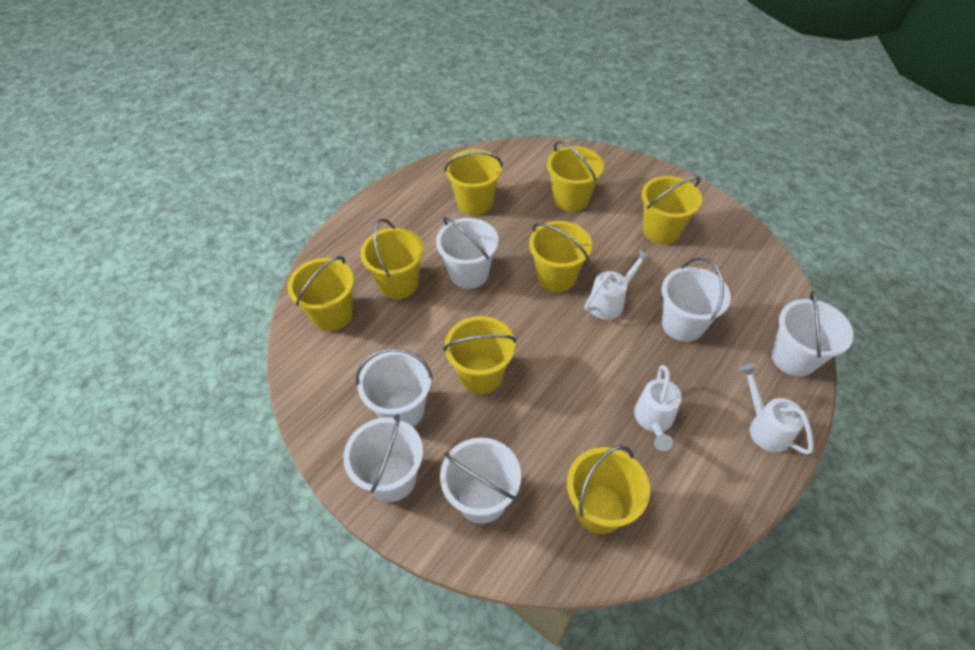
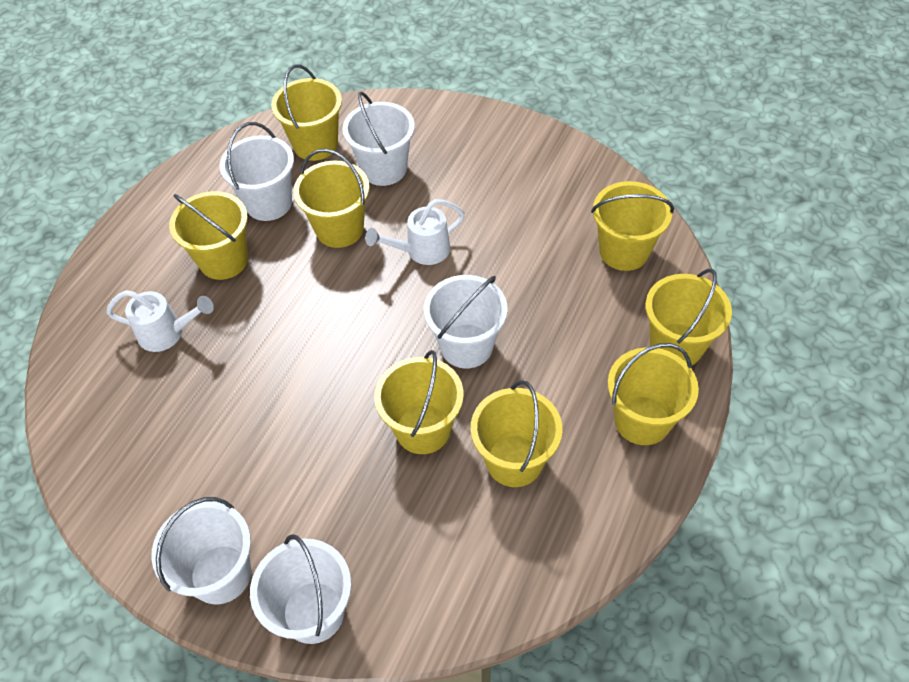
white bucket: 6 -> 5
white watering can: 3 -> 2

